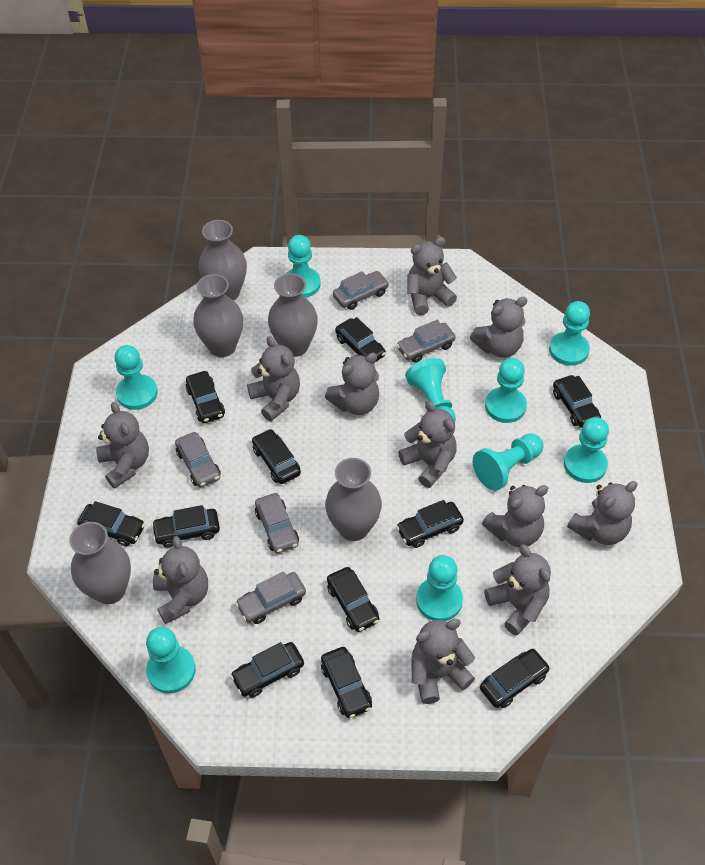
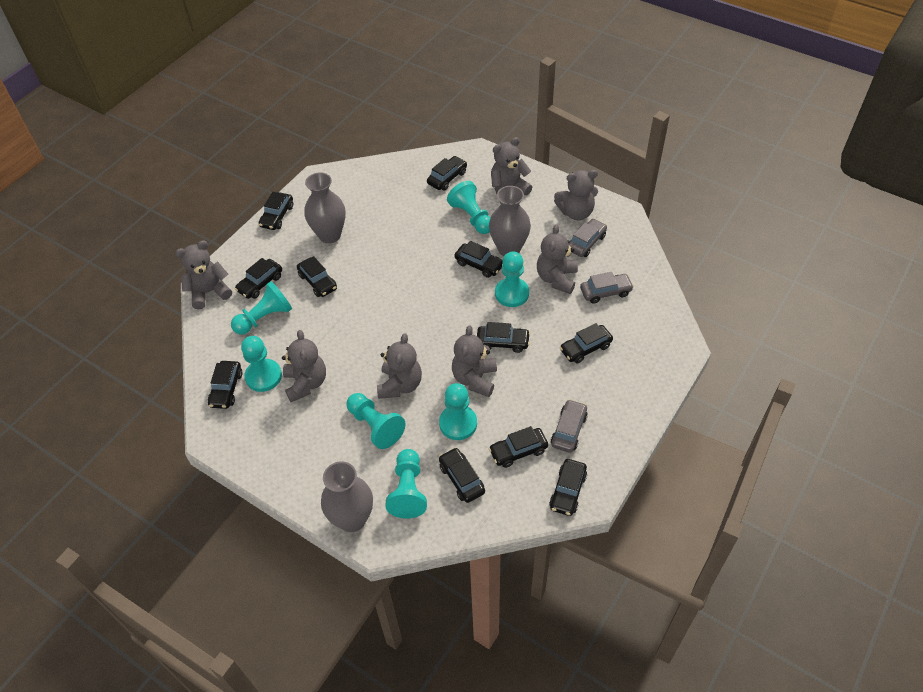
grey car: 5 -> 3
grey teddy bear: 11 -> 7
grey vase: 5 -> 3
turquoise pawn: 9 -> 7

